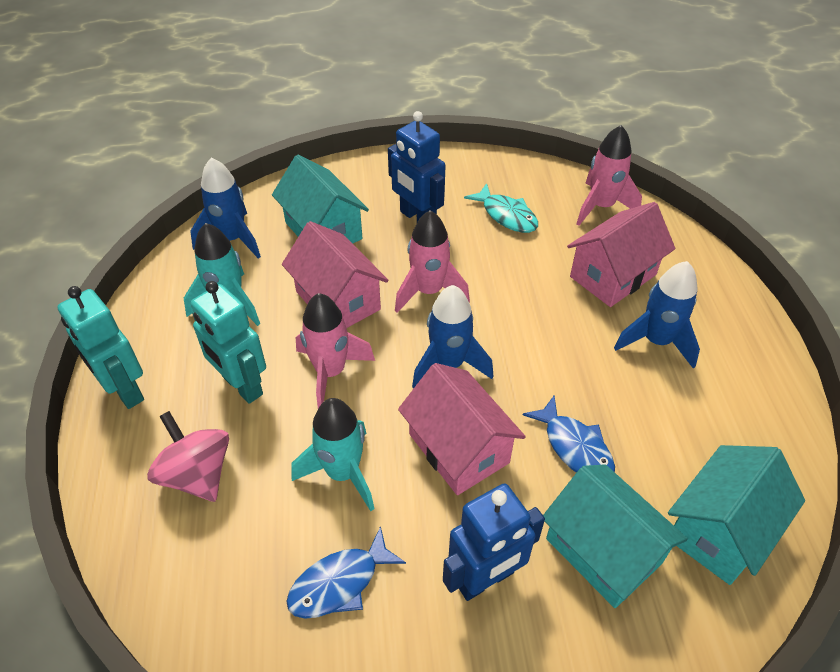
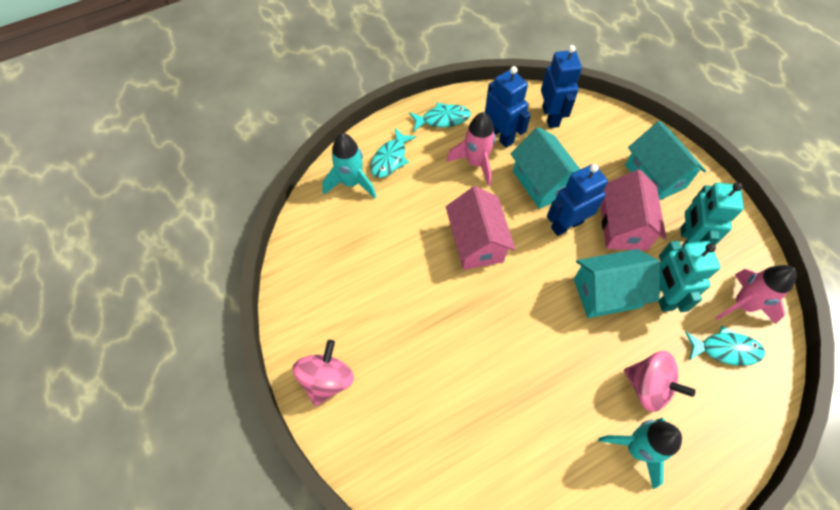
blue fish: 2 -> 0
blue robot: 2 -> 3
blue rocket: 3 -> 0
pink house: 3 -> 2
pink rocket: 3 -> 2
pink spinning top: 1 -> 2
turquoise fish: 1 -> 3

